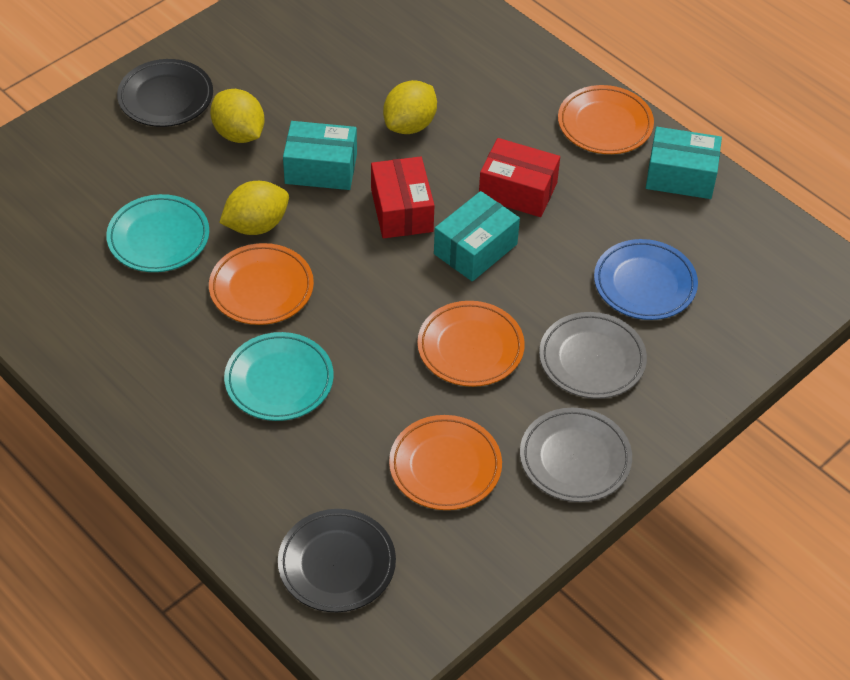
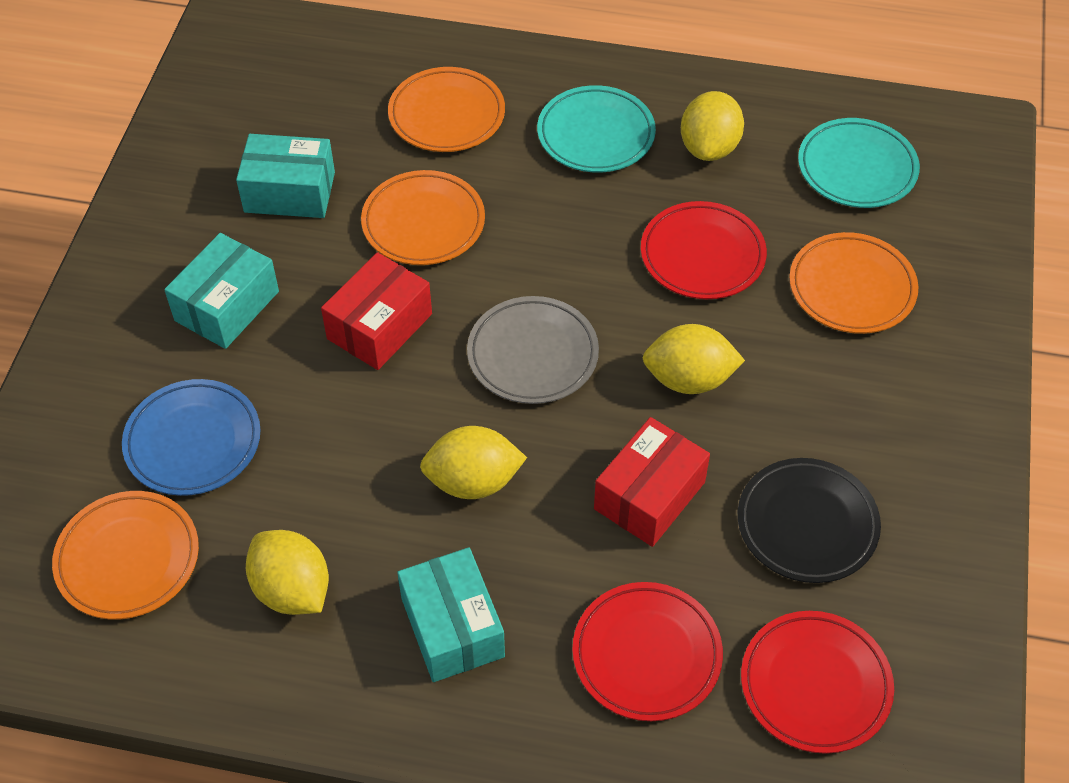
black plate: 2 -> 1
grey plate: 2 -> 1
red plate: 0 -> 3
yellow lemon: 3 -> 4

